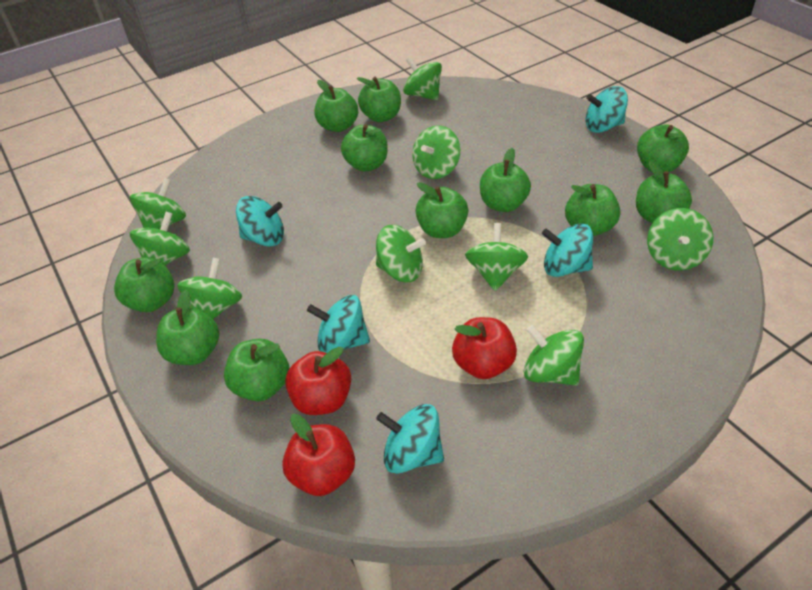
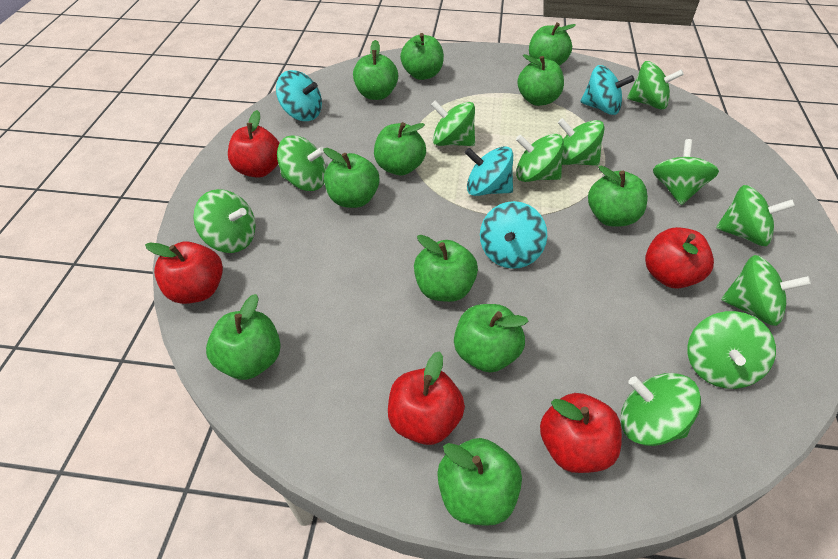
green spinning top: 9 -> 11
red apple: 3 -> 5
turquoise spinning top: 5 -> 4

